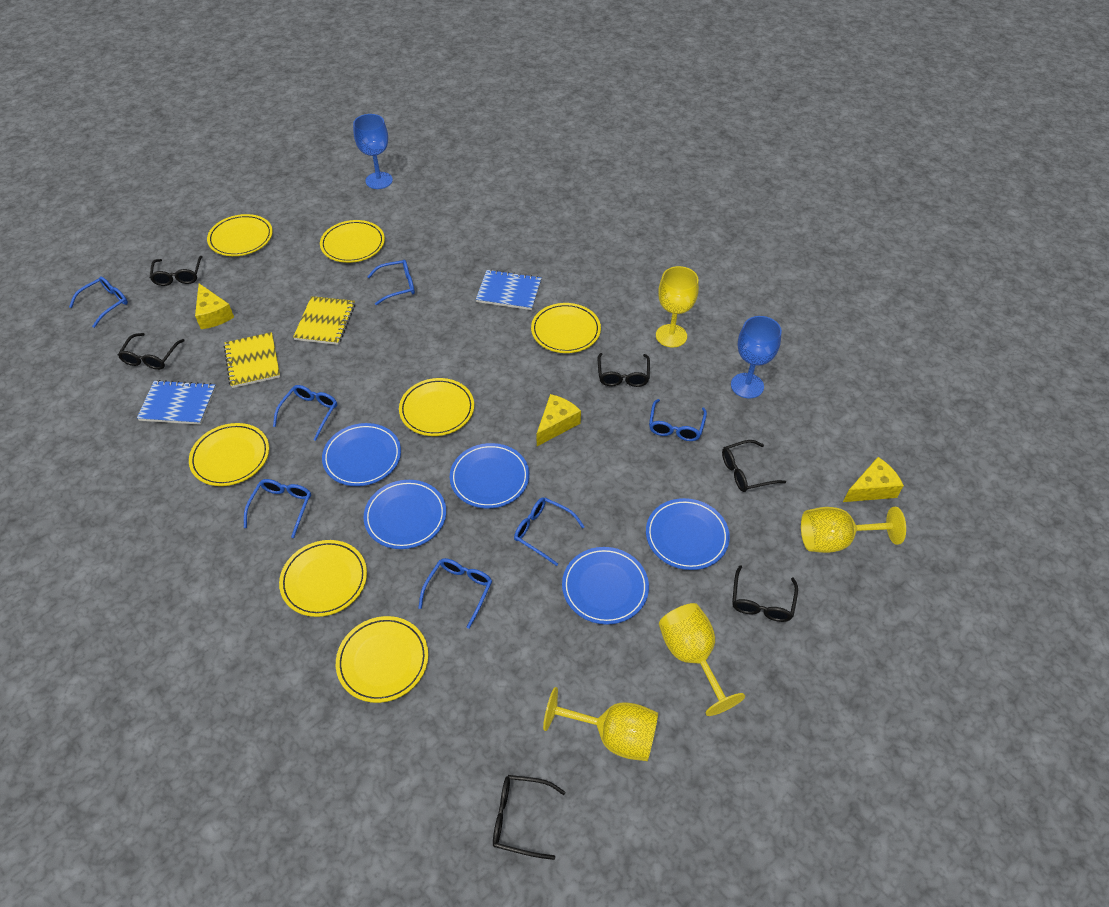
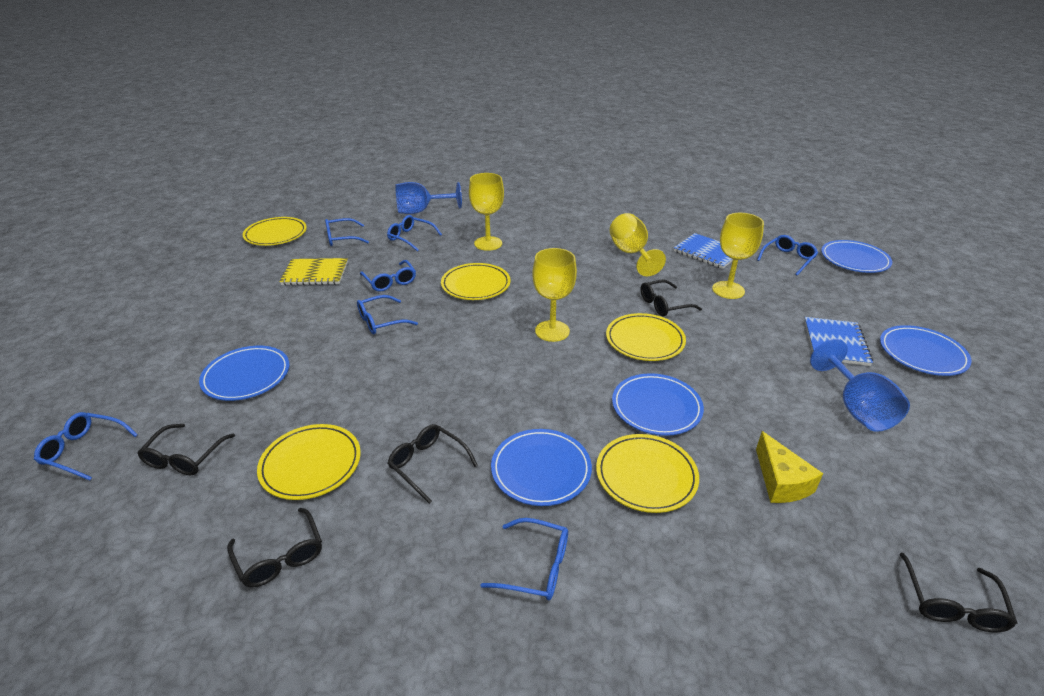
black glasses: 6 -> 5
yellow cheese: 3 -> 1
yellow notebook: 2 -> 1
yellow plate: 7 -> 5

